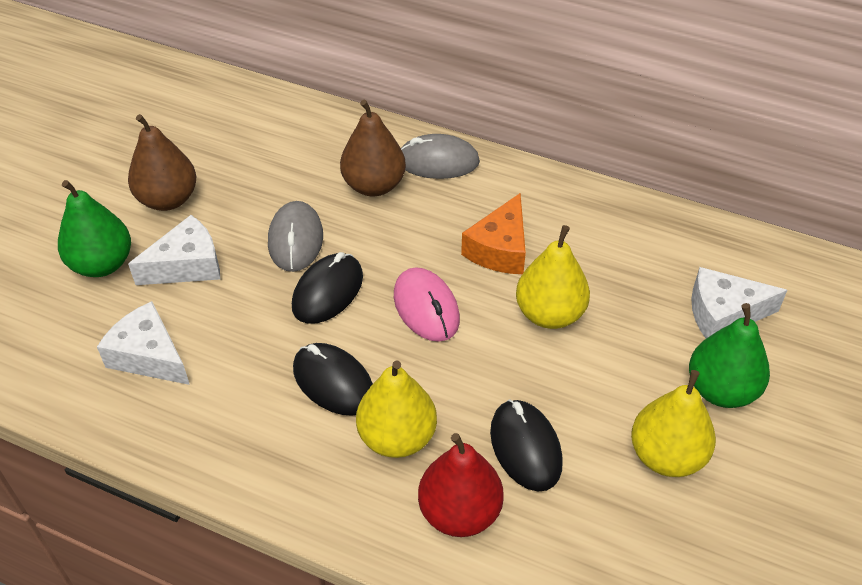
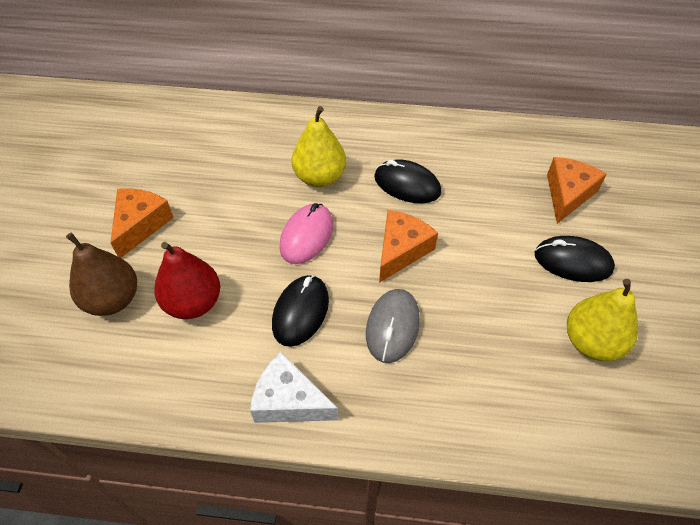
brown pear: 2 -> 1
green pear: 2 -> 0
grey mouse: 2 -> 1
orange cheese: 1 -> 3
white cheese: 3 -> 1
yellow pear: 3 -> 2

